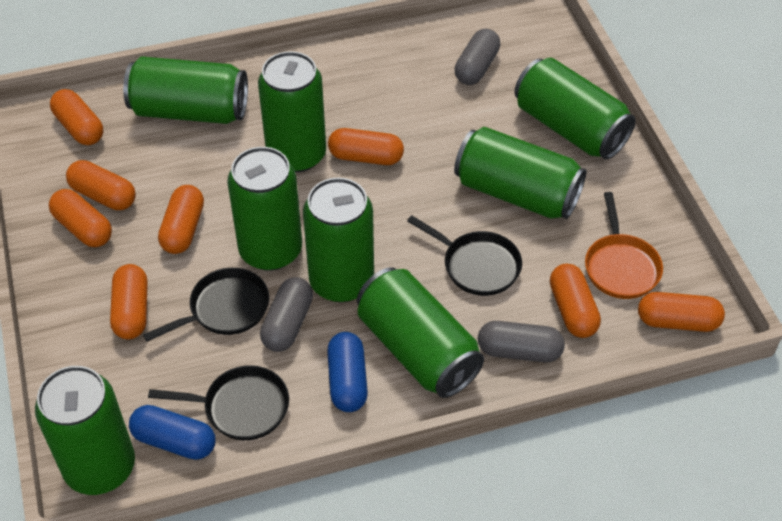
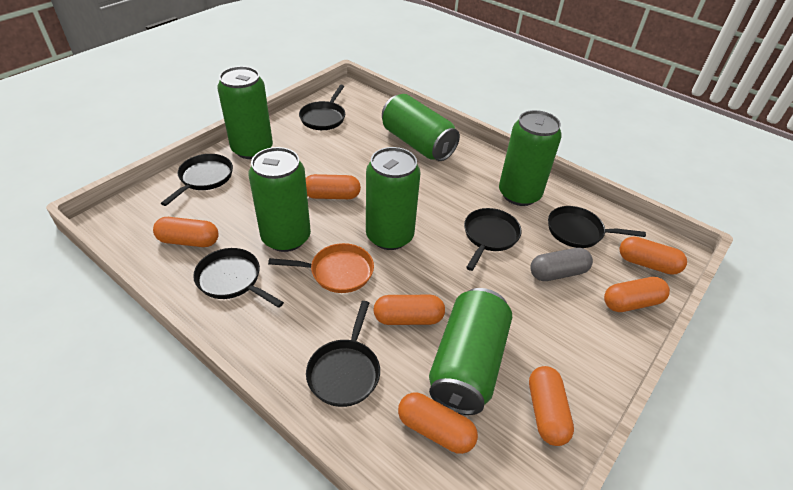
black pan: 3 -> 6
blue capsule: 2 -> 0
green can: 8 -> 6
grey capsule: 3 -> 1
orange capsule: 8 -> 7

